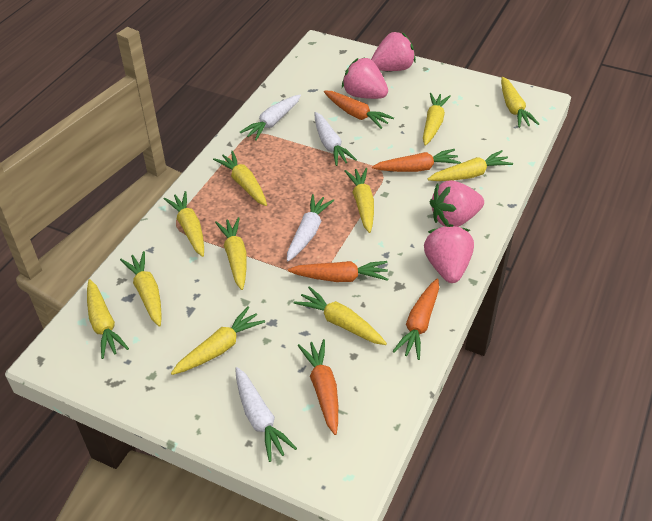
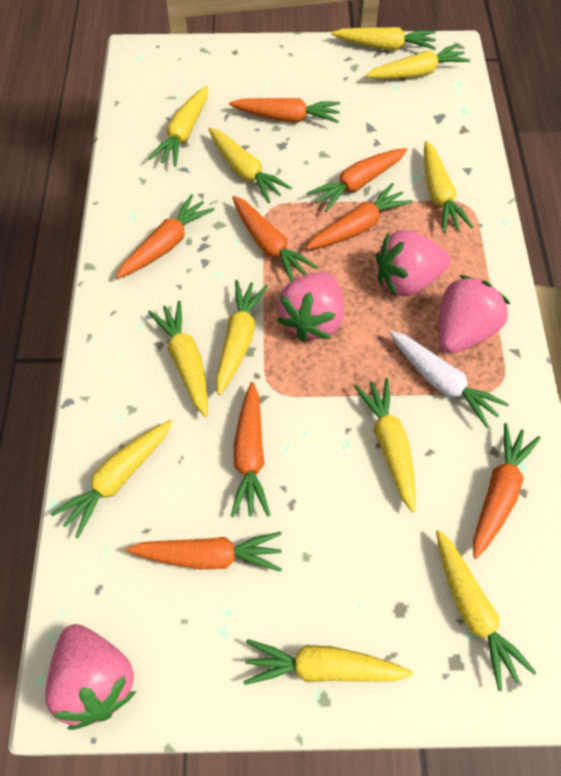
orange carrot: 5 -> 8
white carrot: 4 -> 1

